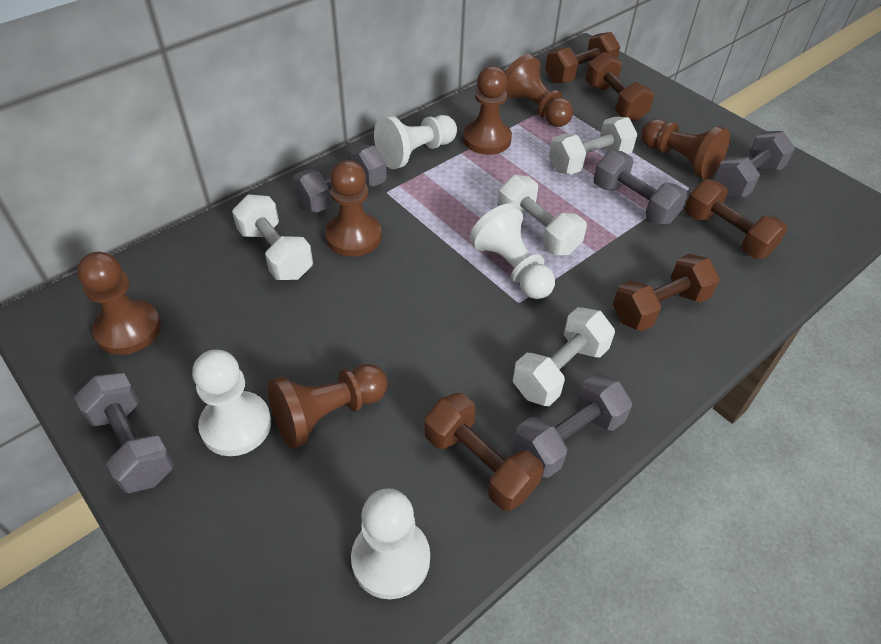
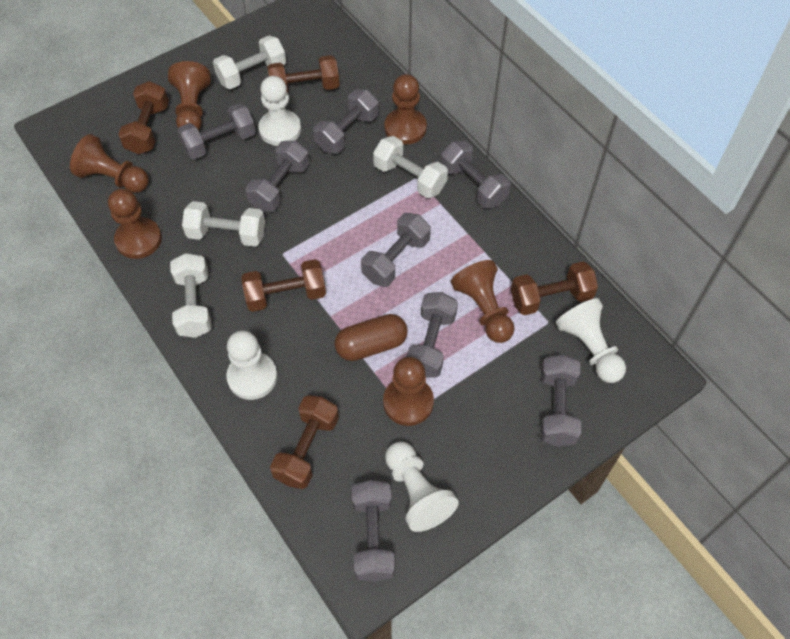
brown capsule: 0 -> 1
grey dumbbell: 5 -> 8

